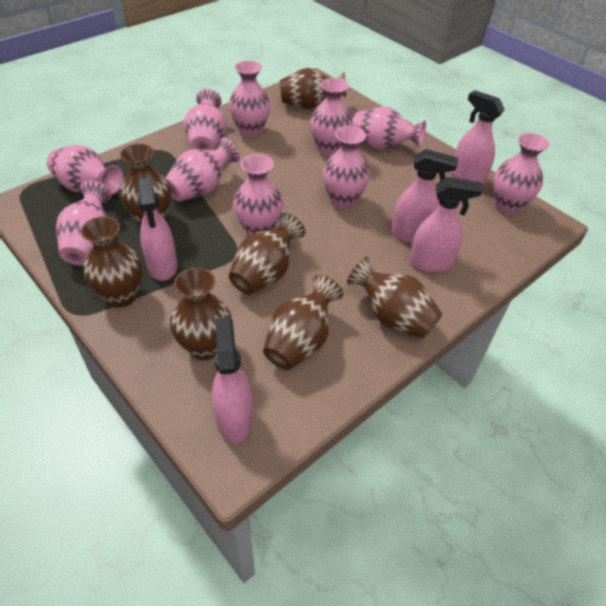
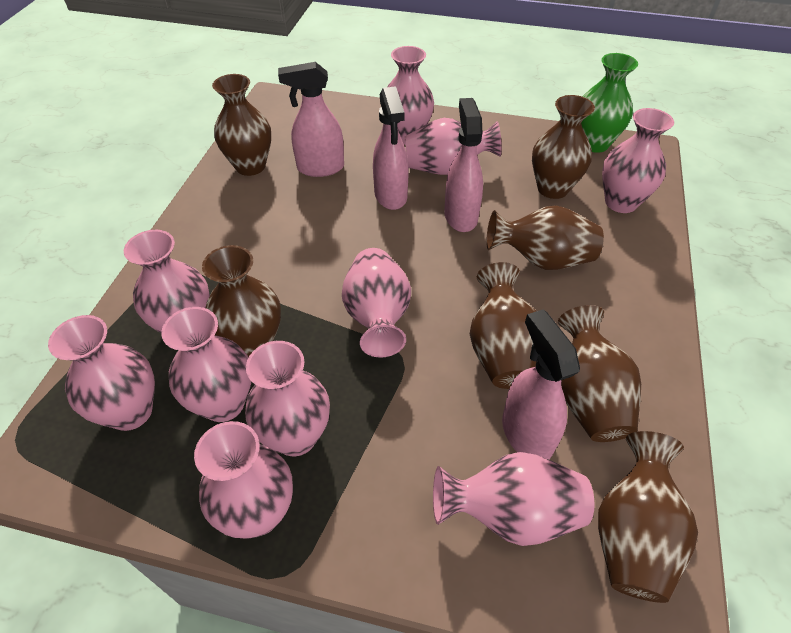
green vase: 0 -> 1
pink spray bottle: 5 -> 4

